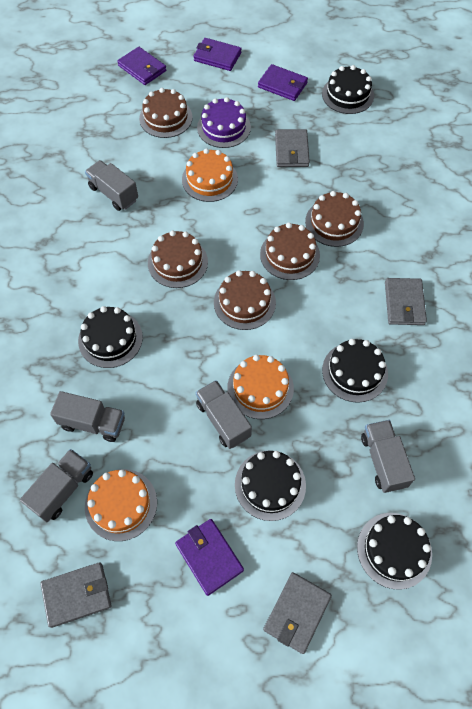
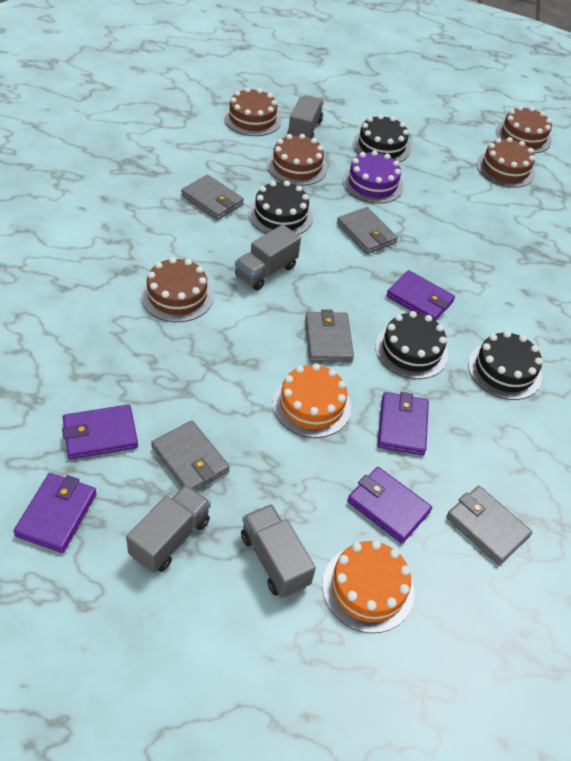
black cake: 5 -> 4
grey truck: 5 -> 4
grey wallet: 4 -> 5
orange cake: 3 -> 2
purple wallet: 4 -> 5

